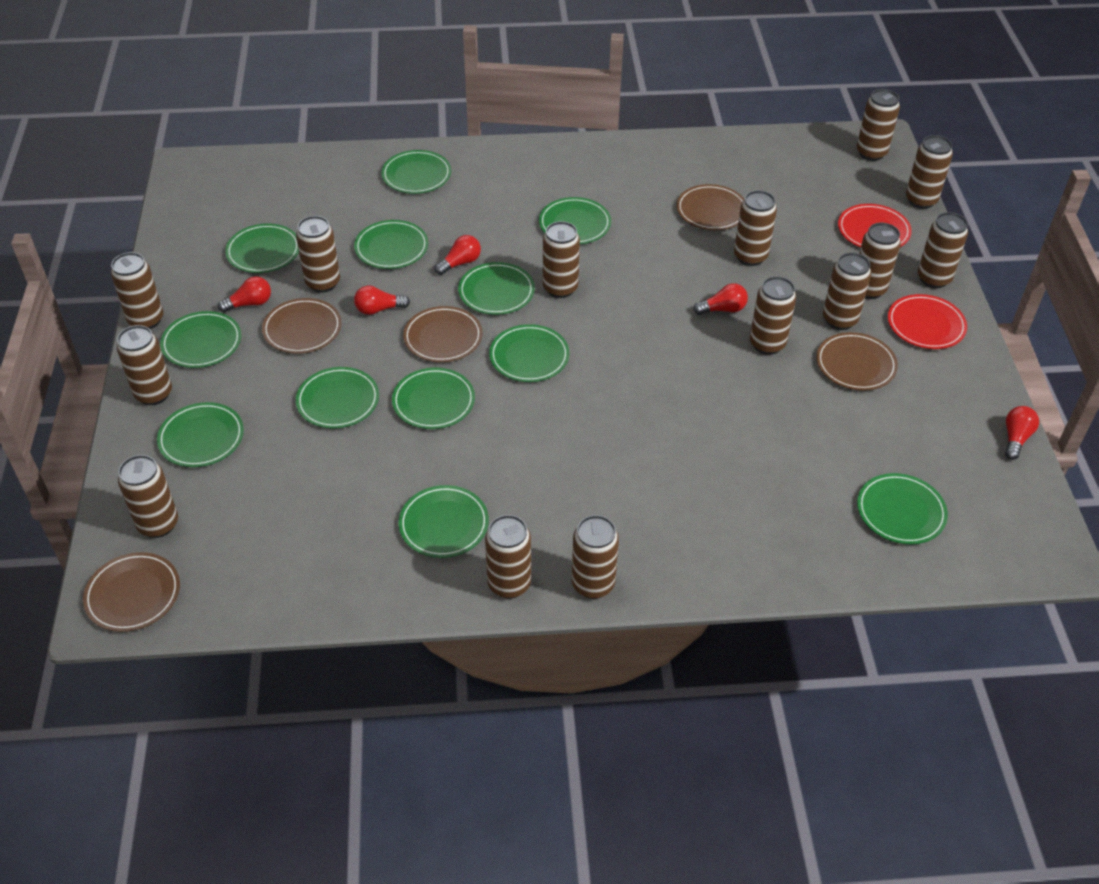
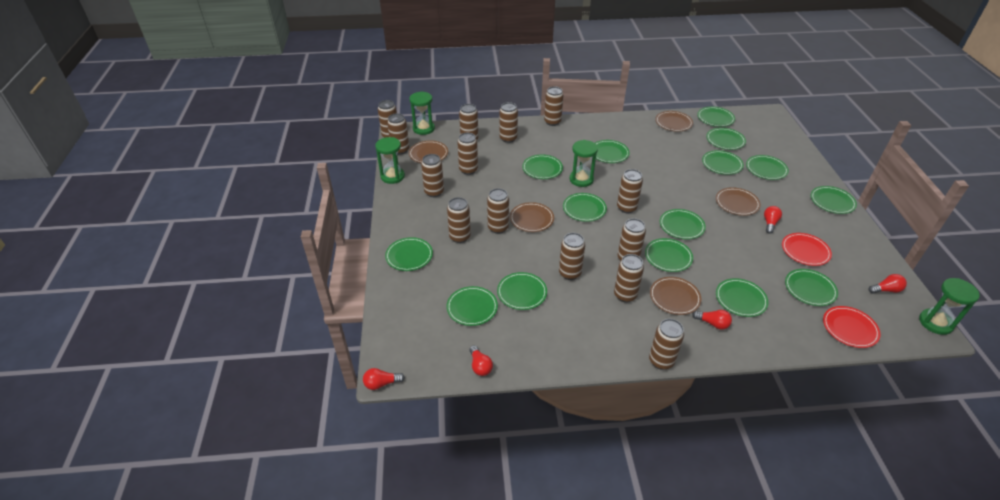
green hourglass: 0 -> 4
green plate: 12 -> 15

